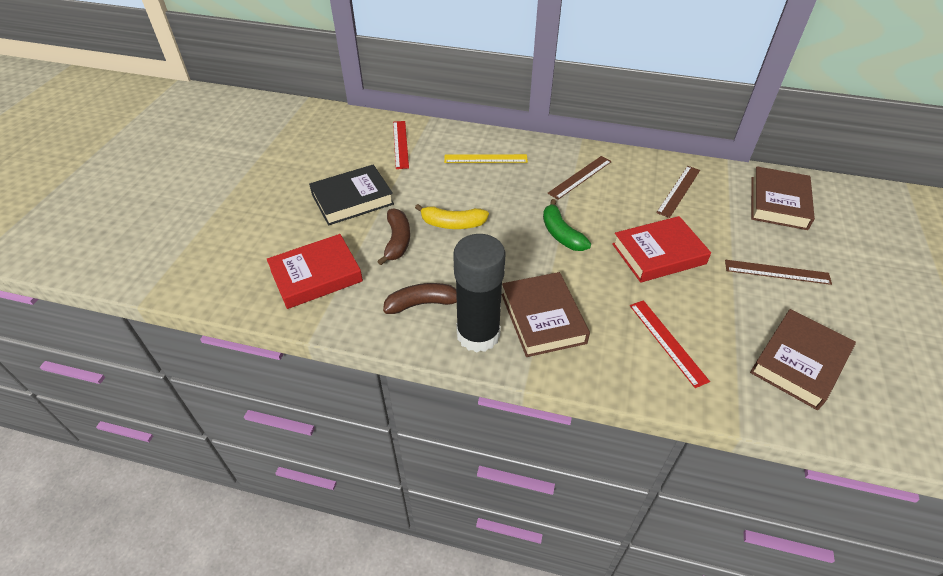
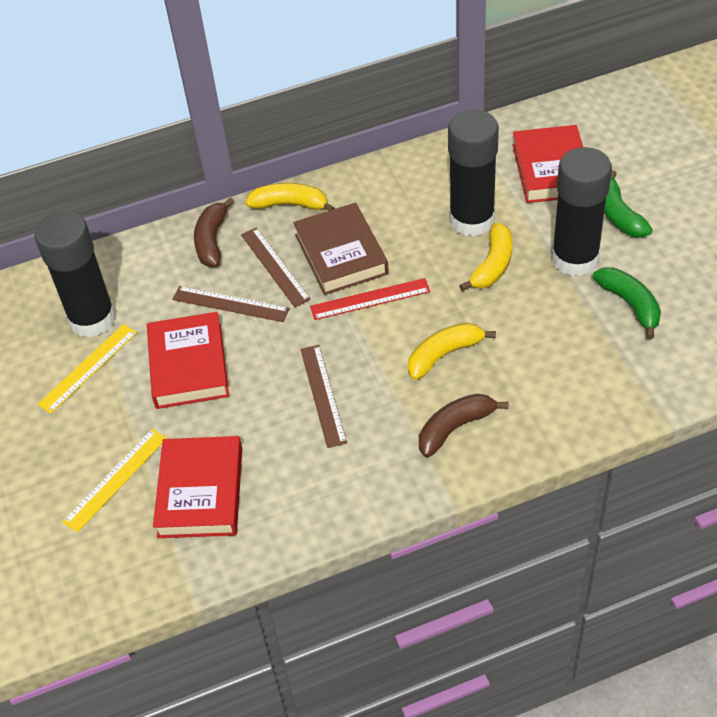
black book: 1 -> 0
black glue stick: 1 -> 3
brown book: 3 -> 1
green banana: 1 -> 2
red book: 2 -> 3
red ruler: 2 -> 1
yellow banana: 1 -> 3
yellow ruler: 1 -> 2

